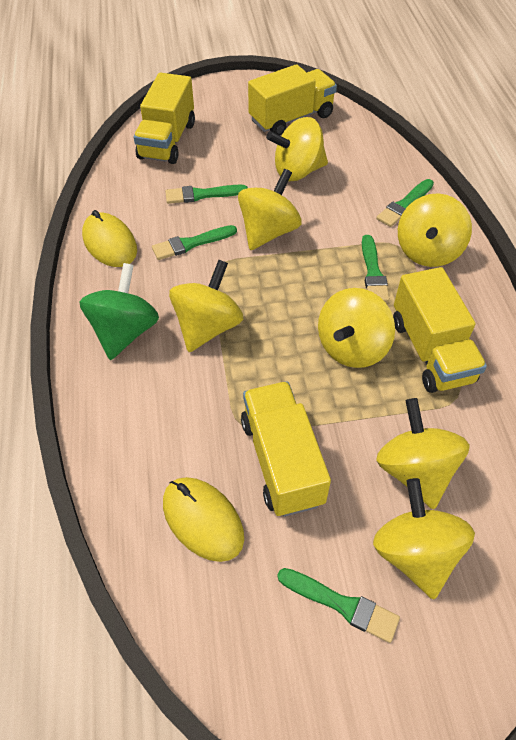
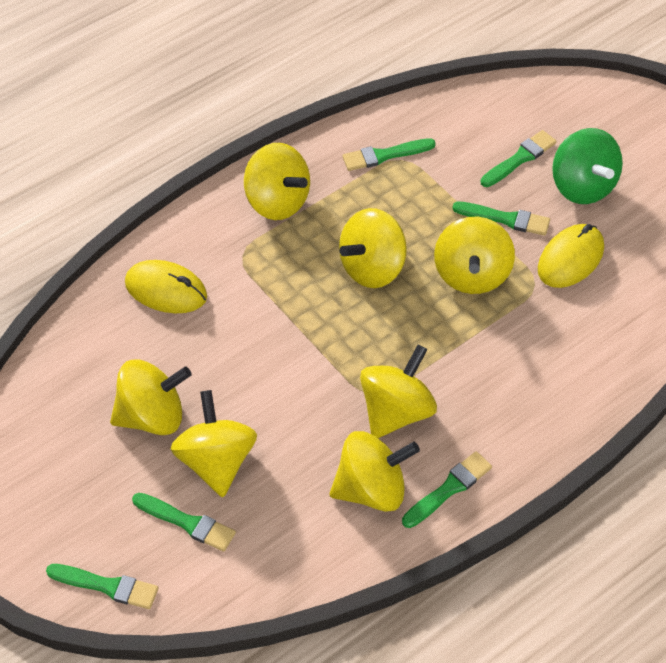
green brush: 5 -> 6
yellow truck: 4 -> 0

